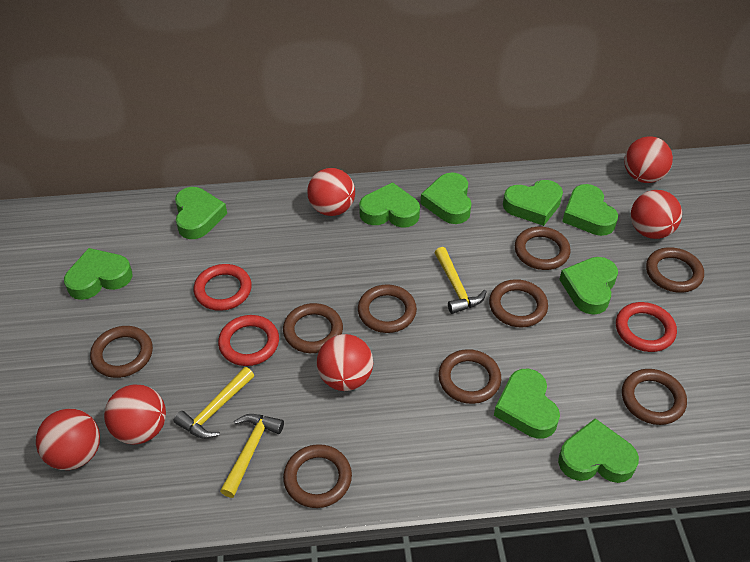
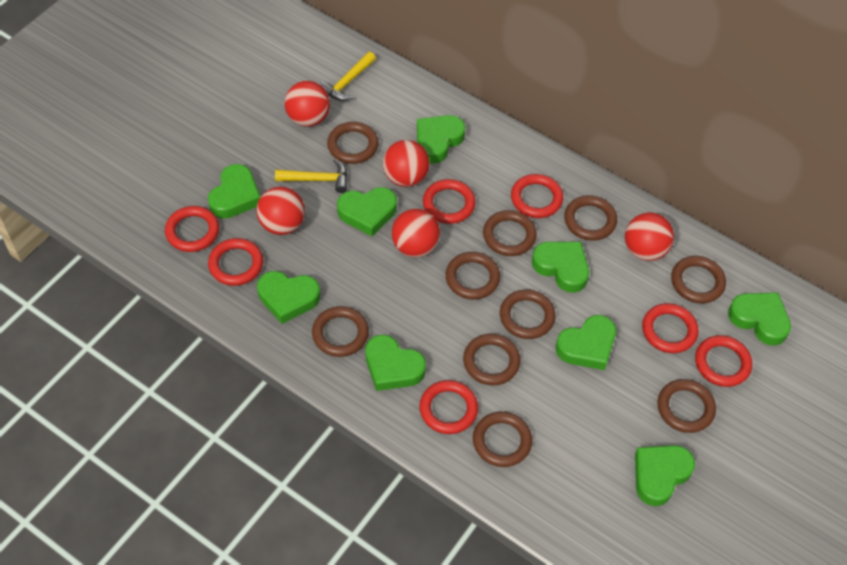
brown ring: 9 -> 10
red ball: 6 -> 5
red ring: 3 -> 7
yellow hammer: 3 -> 2

